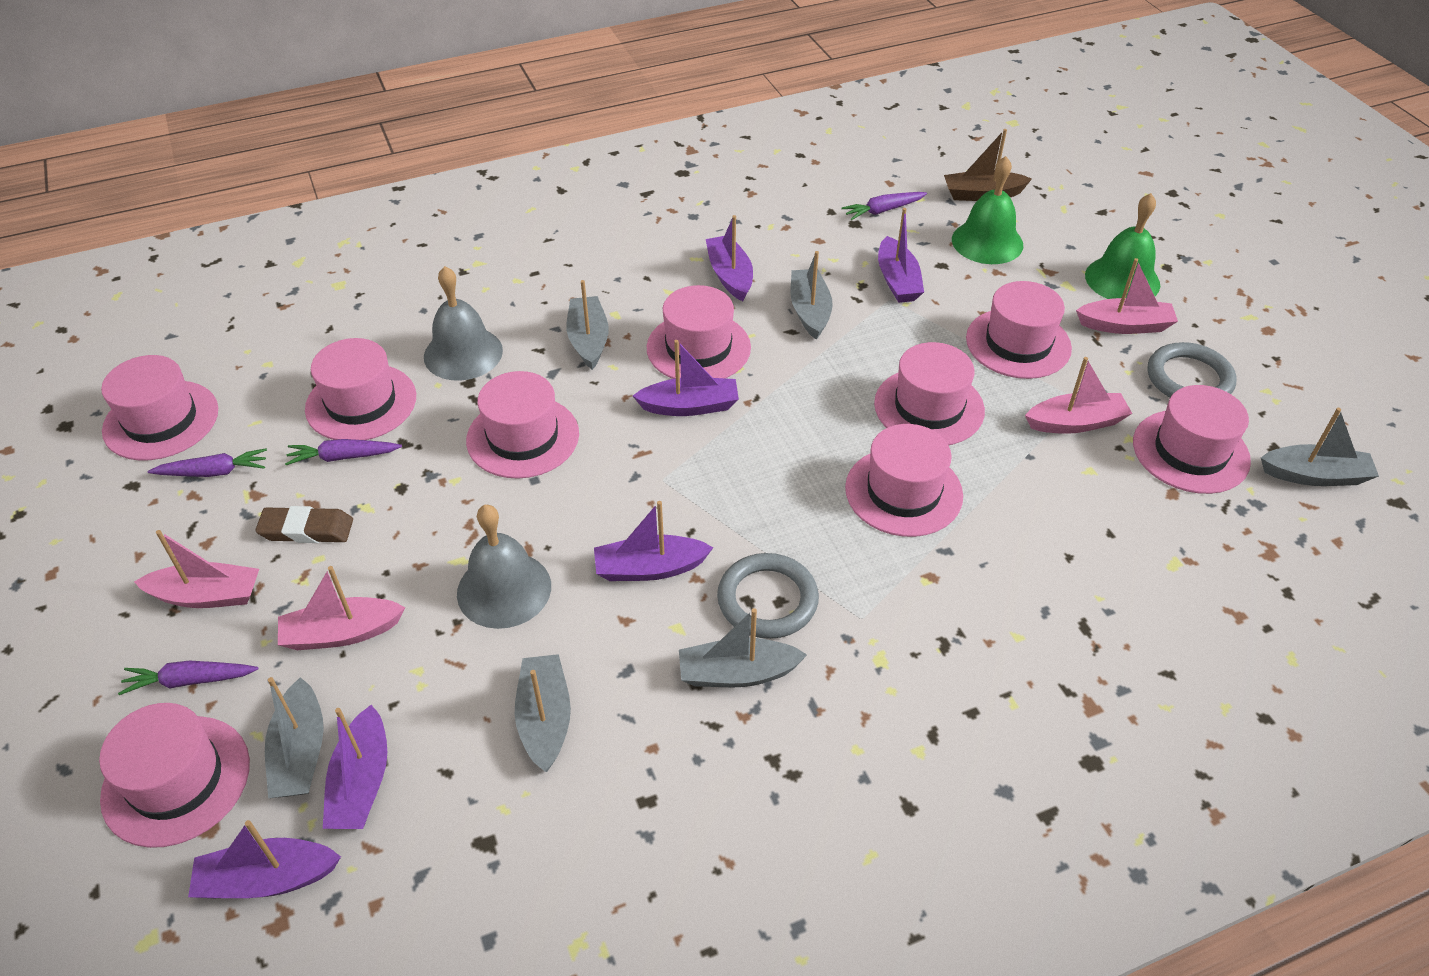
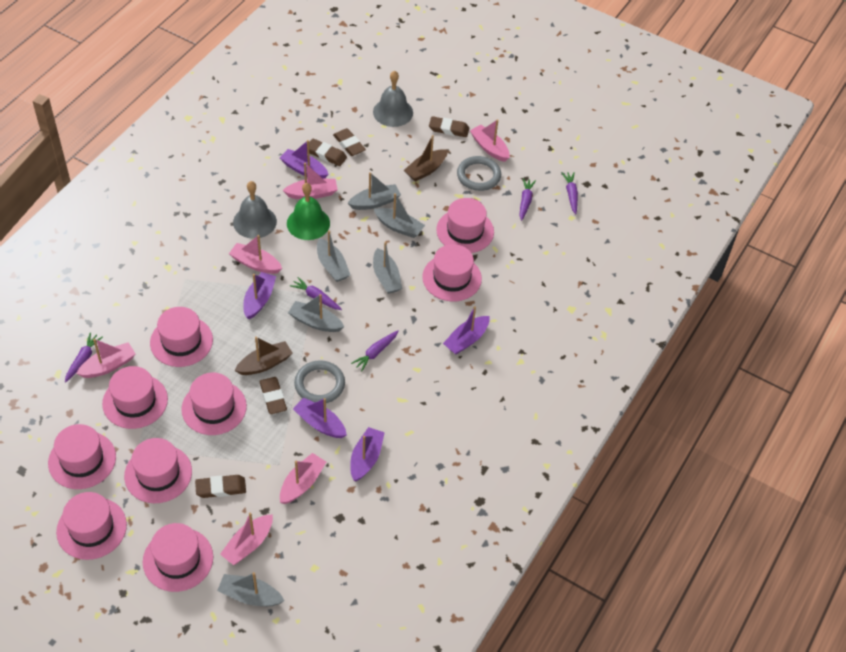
brown boat: 1 -> 2
brown eraser: 1 -> 5
green bell: 2 -> 1
pink boat: 4 -> 6
purple boat: 6 -> 5
purple carrot: 4 -> 5

